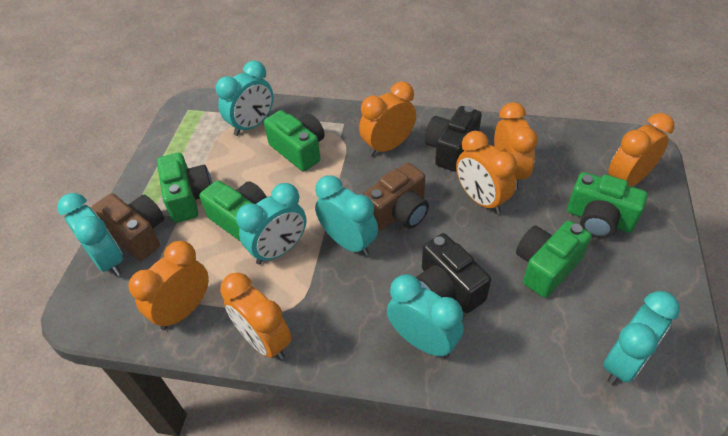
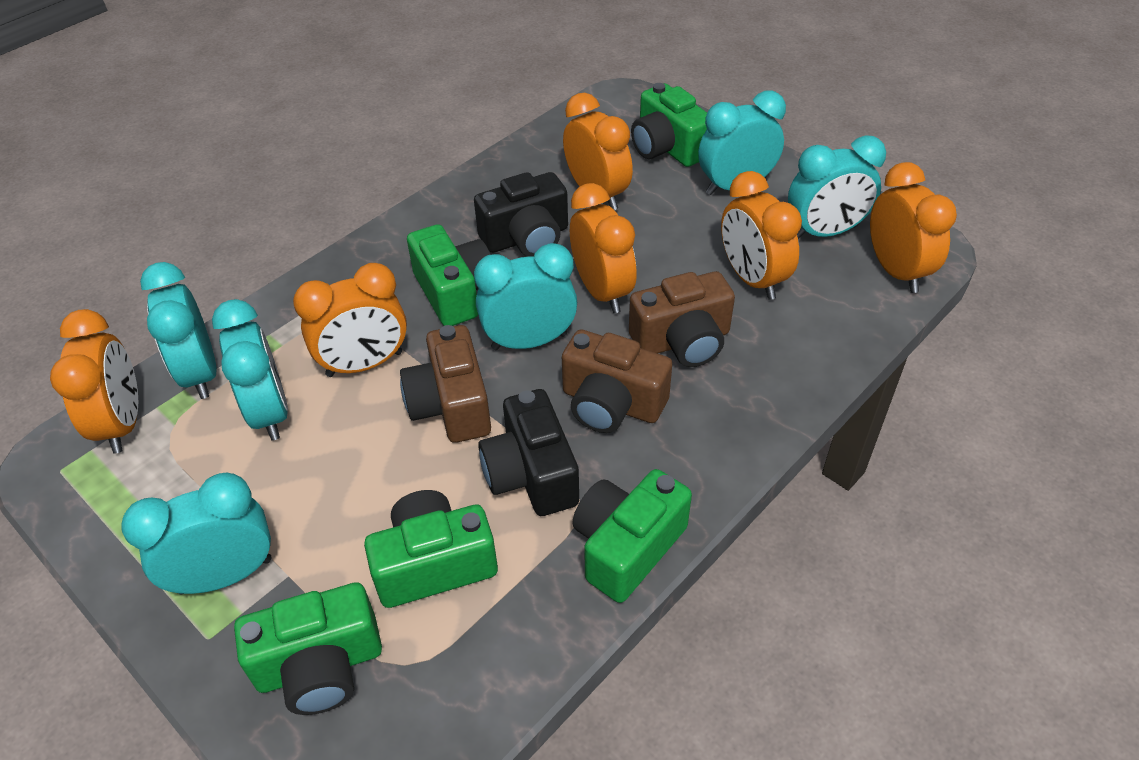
brown camera: 2 -> 3

